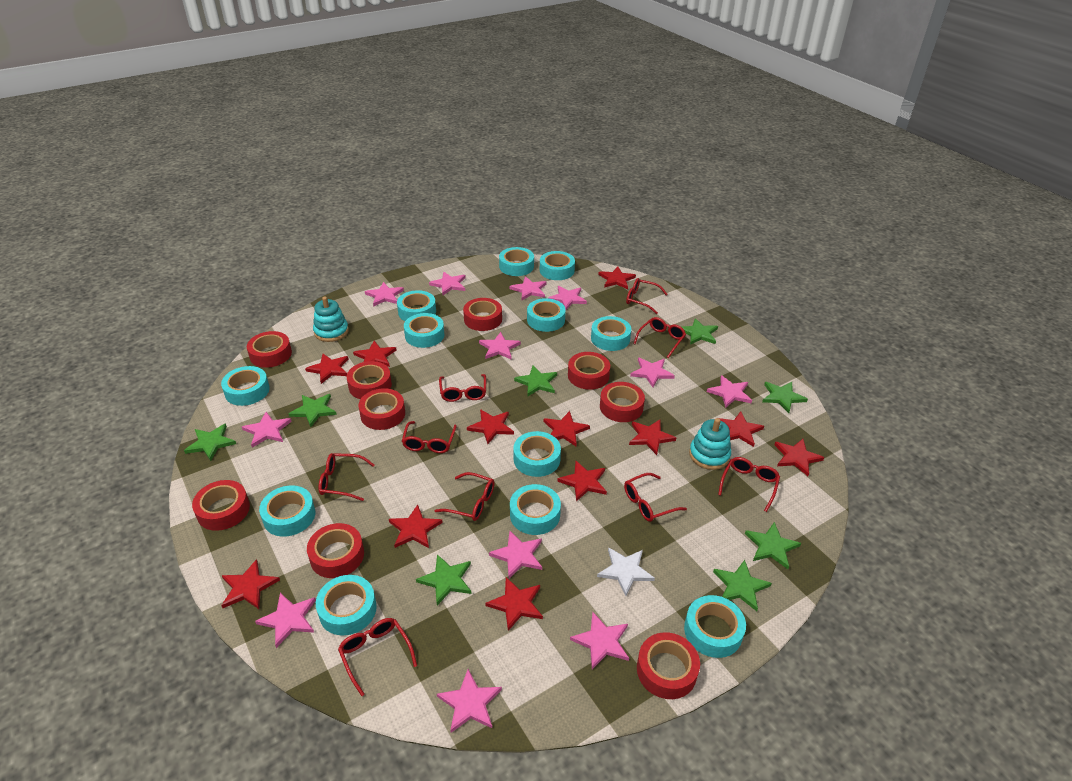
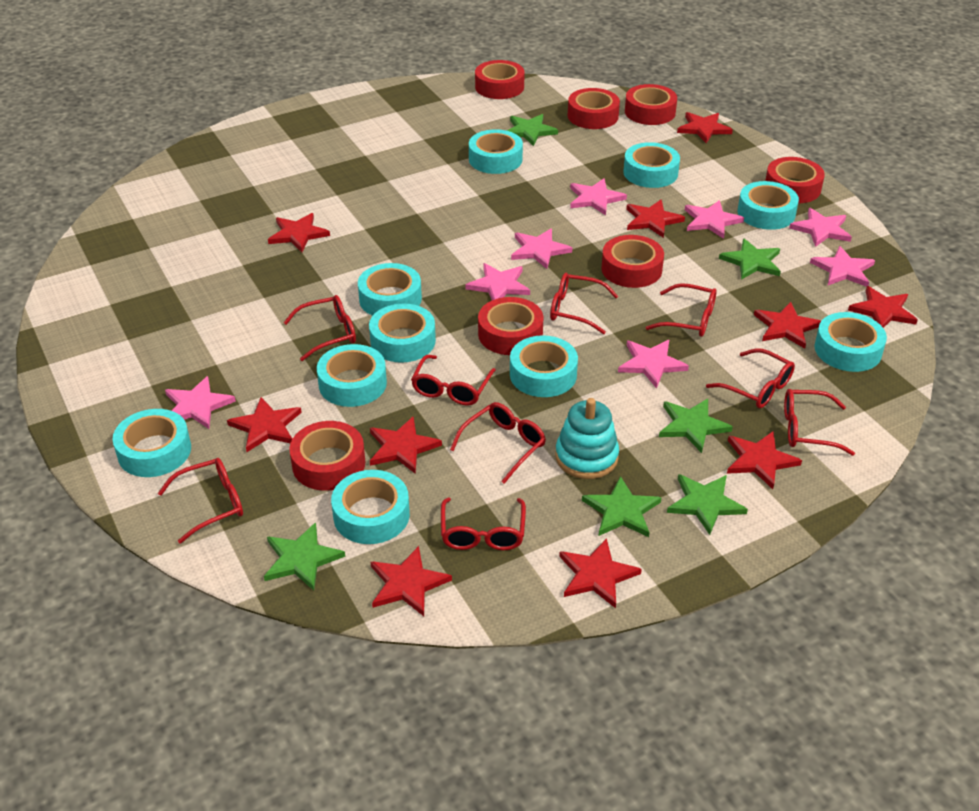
green star: 8 -> 6
pink star: 12 -> 8
red star: 12 -> 10
red tape: 9 -> 7
turquoise stacking toy: 2 -> 1
turquoise tape: 12 -> 10
white star: 1 -> 0

